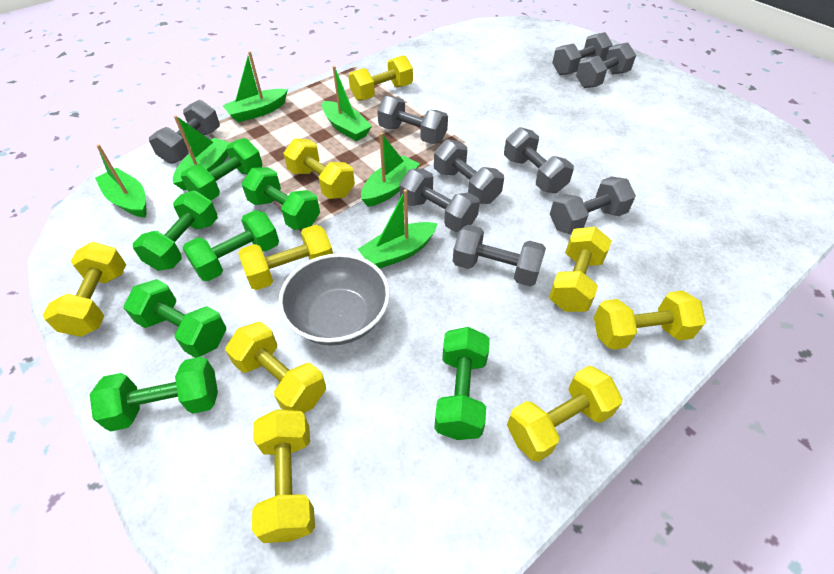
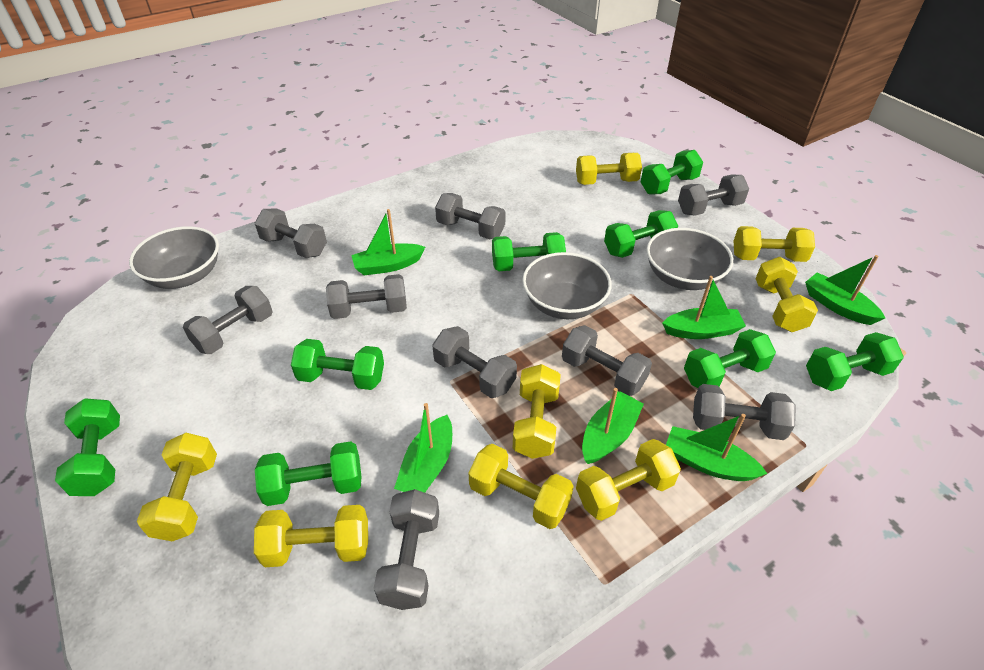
green dumbbell: 7 -> 8
grey bowl: 1 -> 3
yellow dumbbell: 9 -> 8

